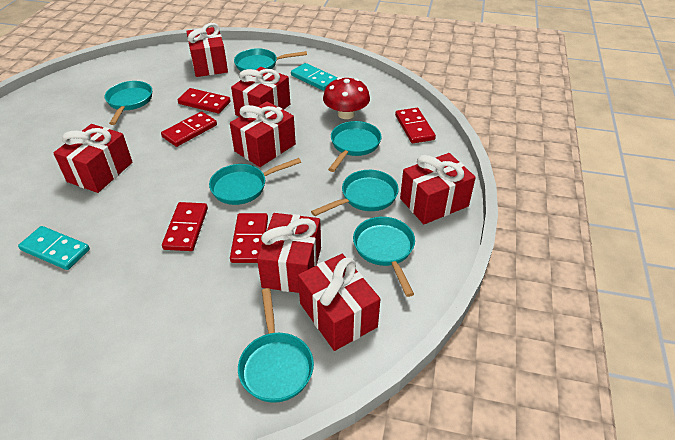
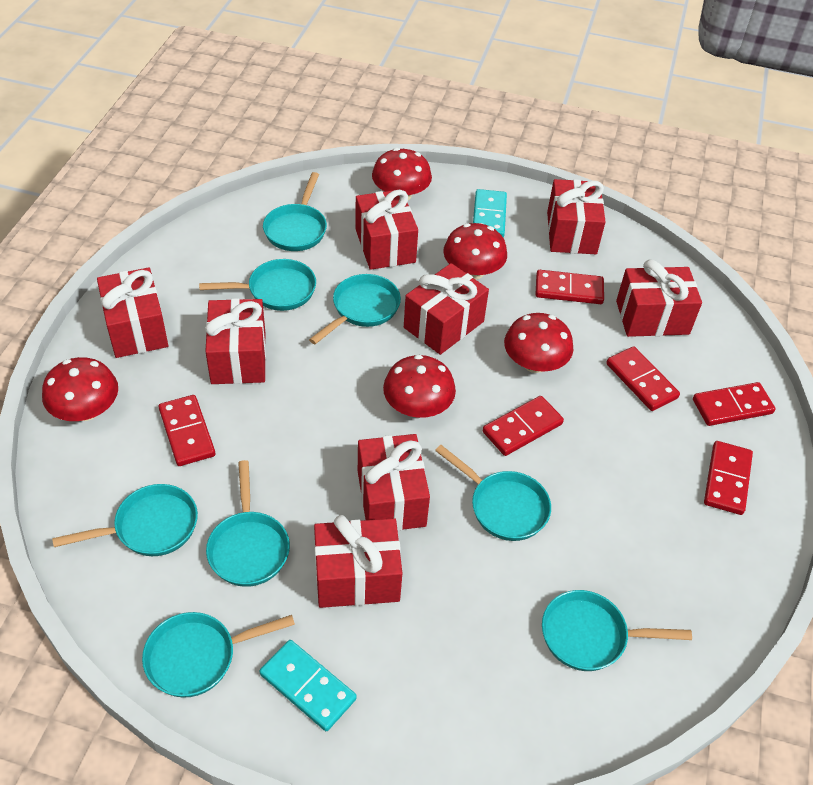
red domino: 5 -> 6
red gift: 7 -> 8
red mushroom: 1 -> 5
turquoise pan: 7 -> 8

